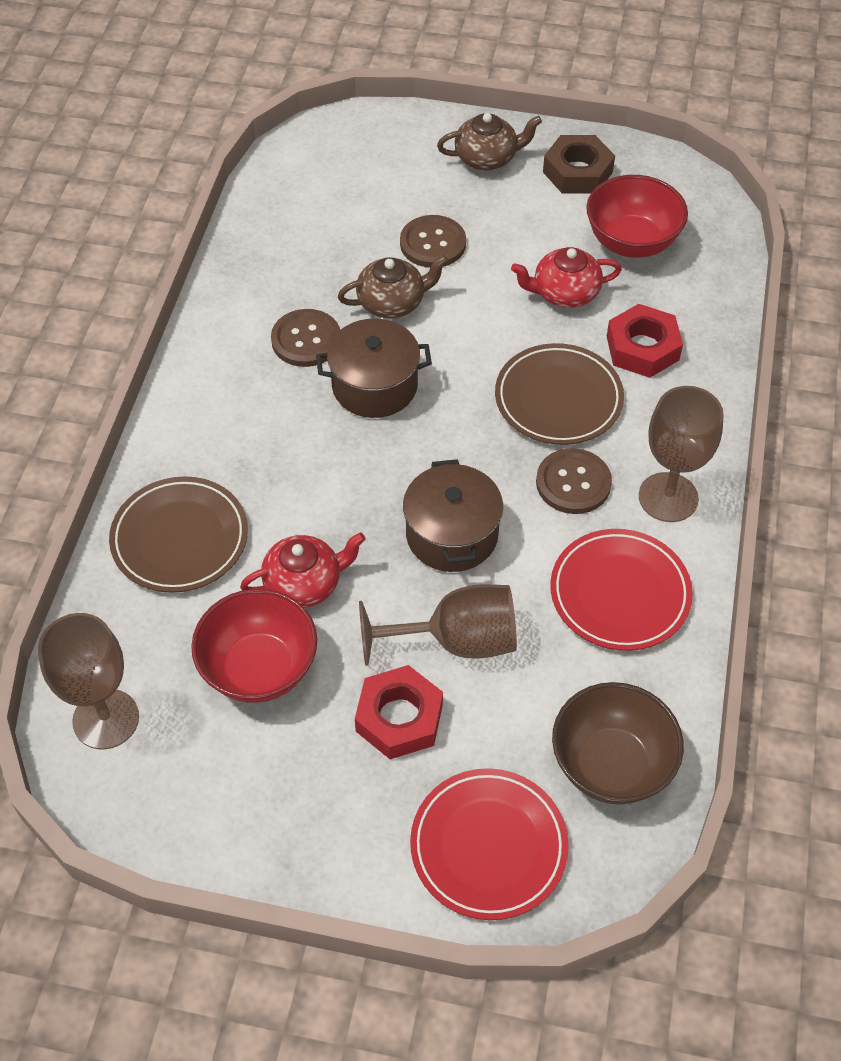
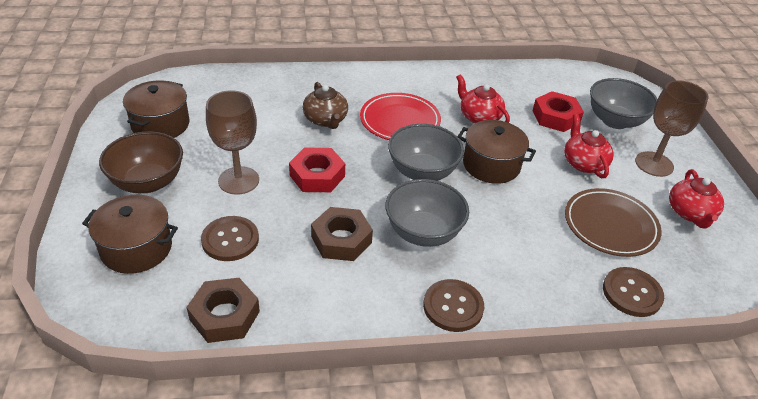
brown goblet: 3 -> 2
brown nut: 1 -> 2
brown plate: 2 -> 1
brown pot: 2 -> 3
brown teapot: 2 -> 1
grey bowl: 0 -> 3
red bowl: 2 -> 0
red plate: 2 -> 1
red teapot: 2 -> 3

